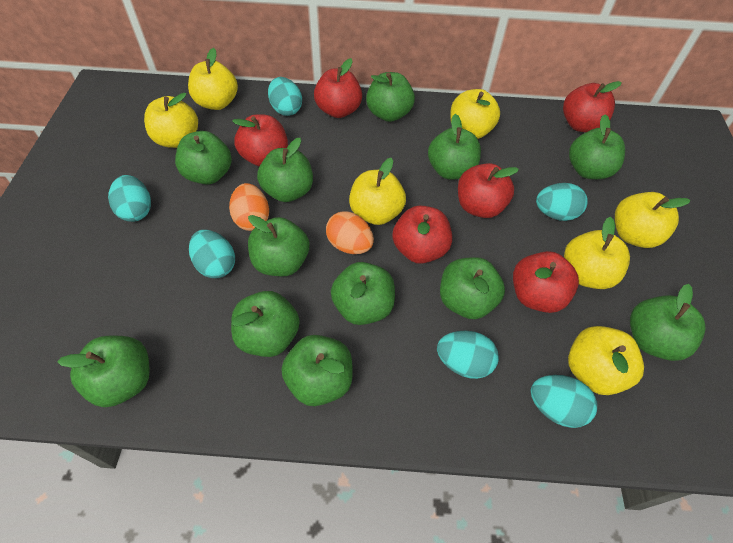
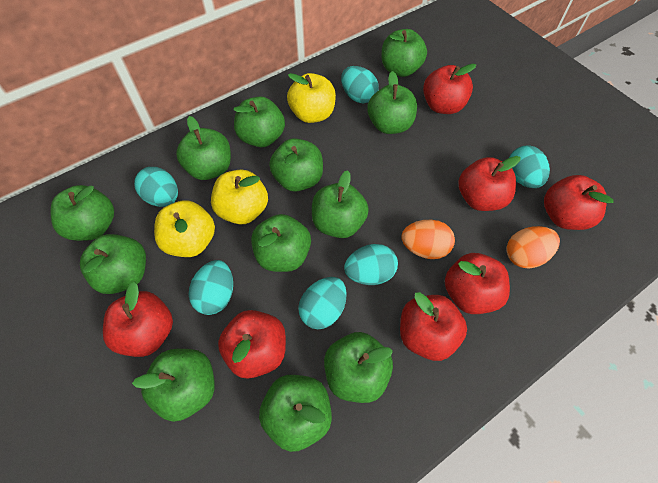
red apple: 6 -> 7
yellow apple: 7 -> 3

